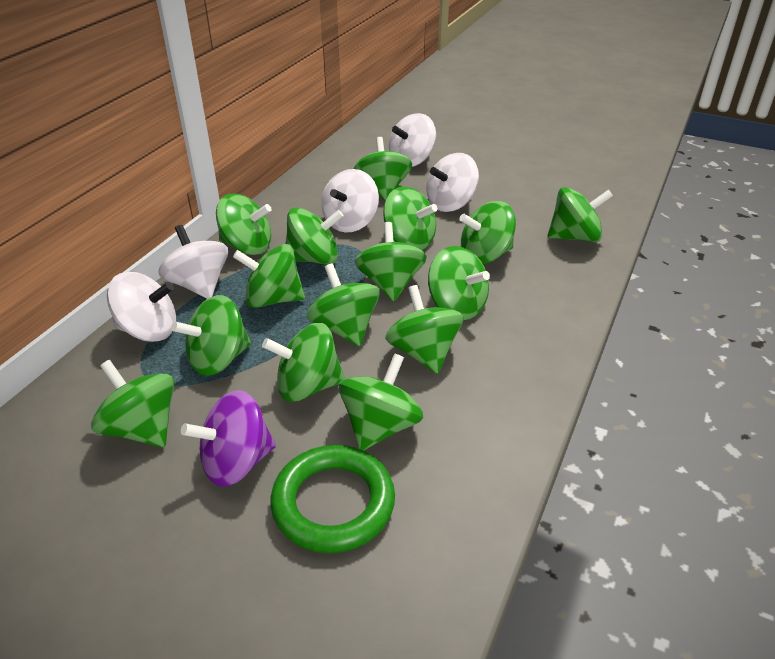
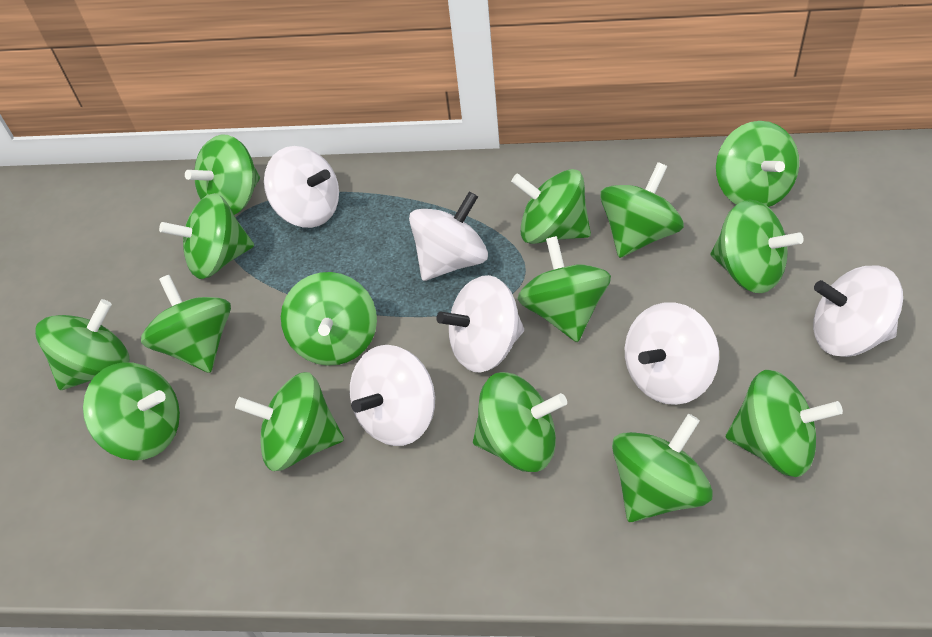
green ring: 1 -> 0
purple spinning top: 1 -> 0
white spinning top: 5 -> 6

